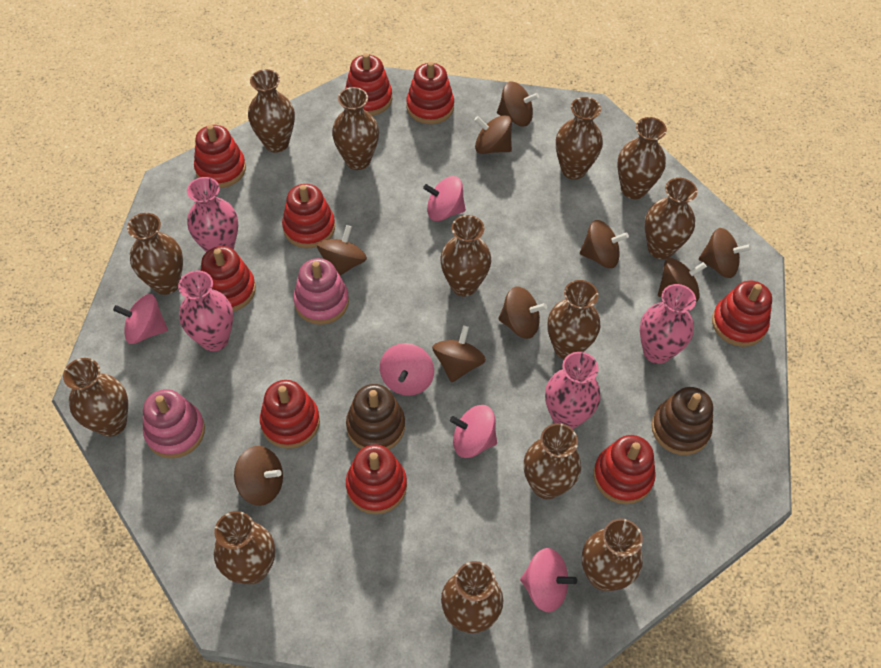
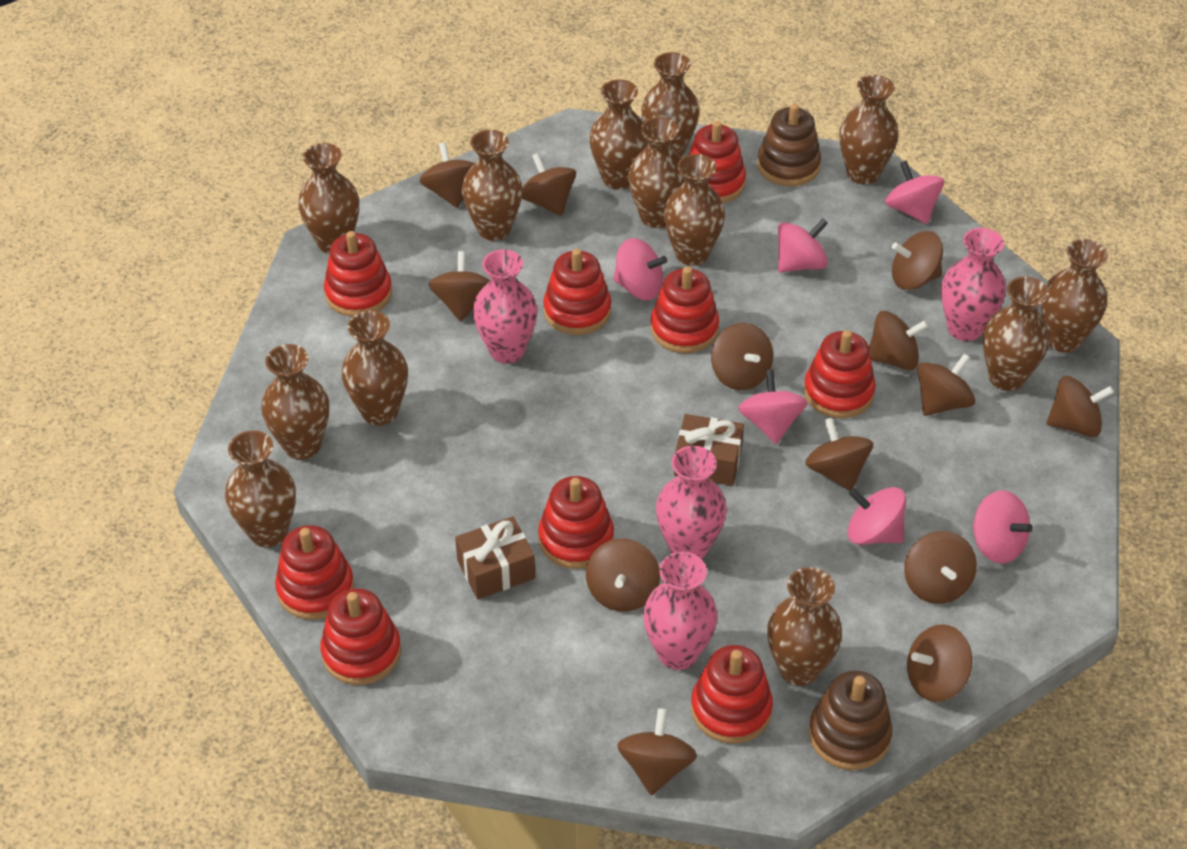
brown gift: 0 -> 2
brown spinning top: 9 -> 13
pink spinning top: 5 -> 6
pink stacking toy: 2 -> 0

